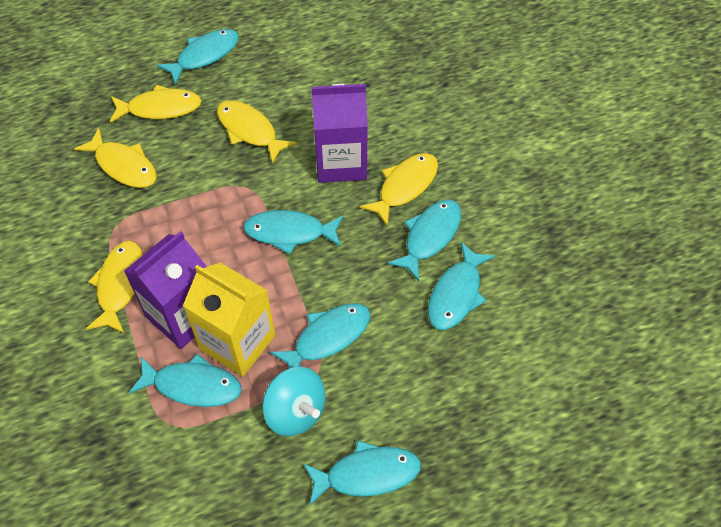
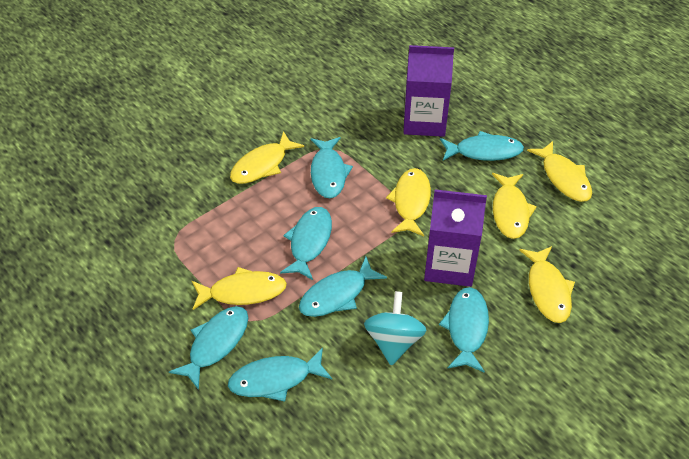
yellow carton: 1 -> 0
yellow fish: 5 -> 6

